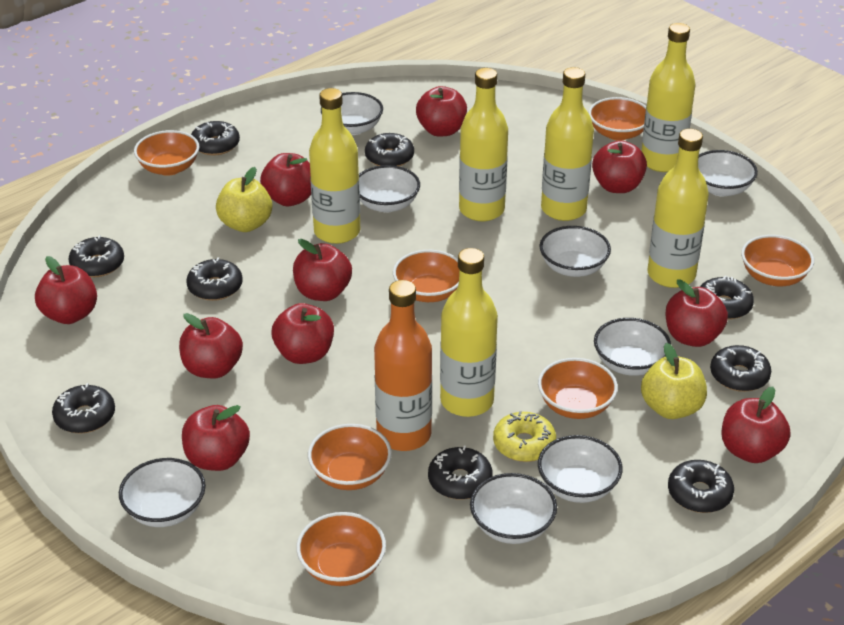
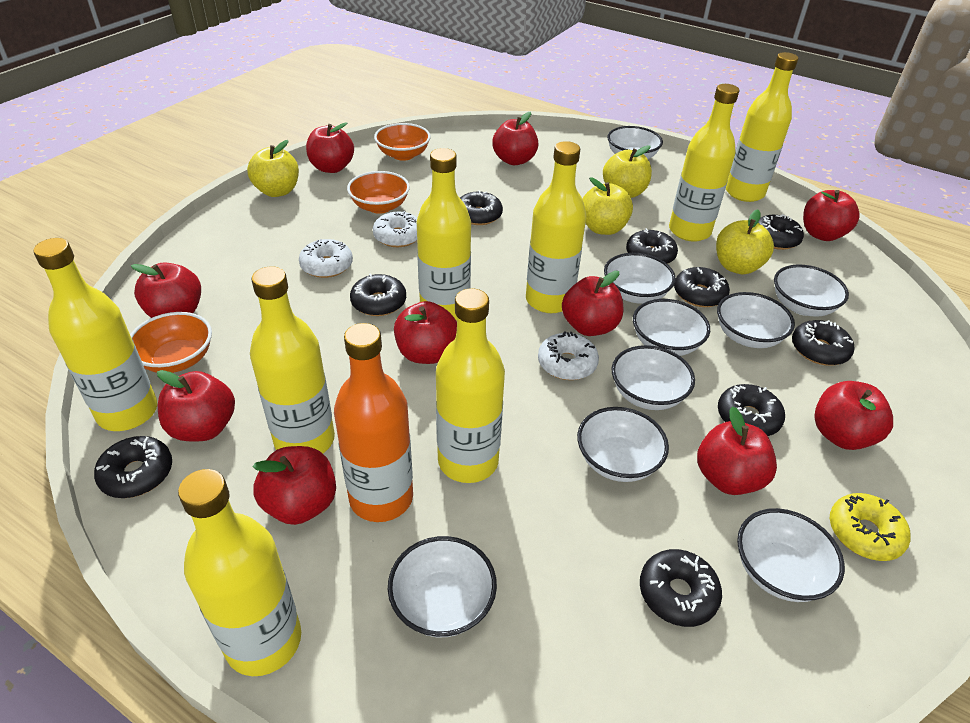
orange bowl: 7 -> 3
white bowl: 8 -> 9
white donut: 0 -> 3
yellow apple: 2 -> 4
yellow bottle: 6 -> 8

